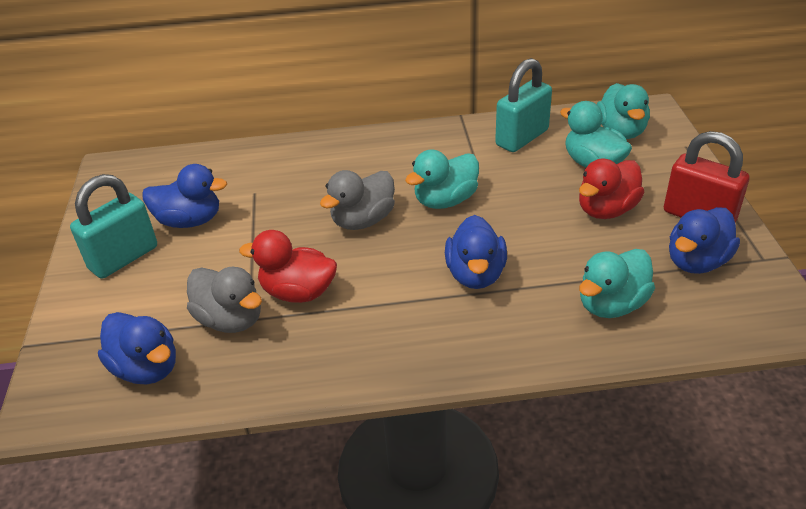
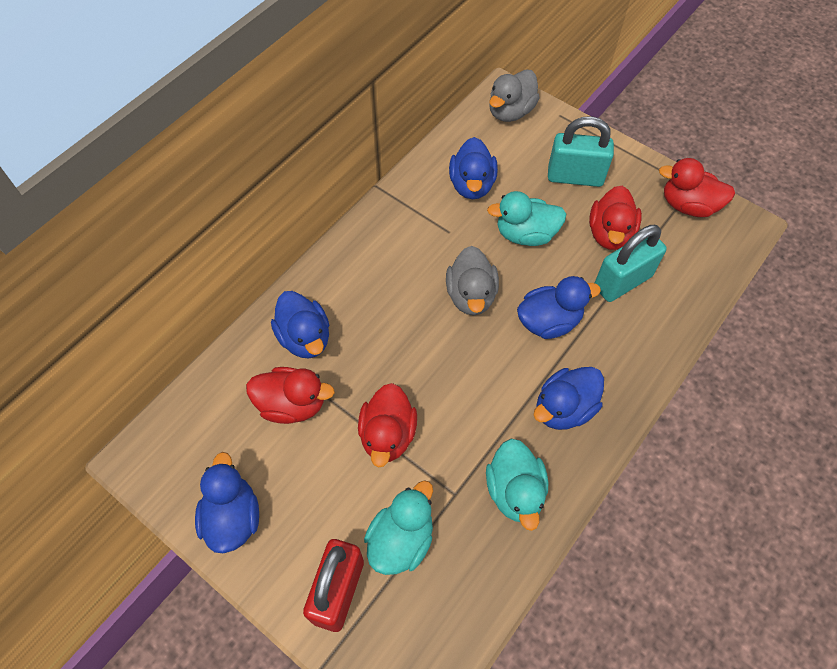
blue duck: 4 -> 5
red duck: 2 -> 4
turquoise duck: 4 -> 3

